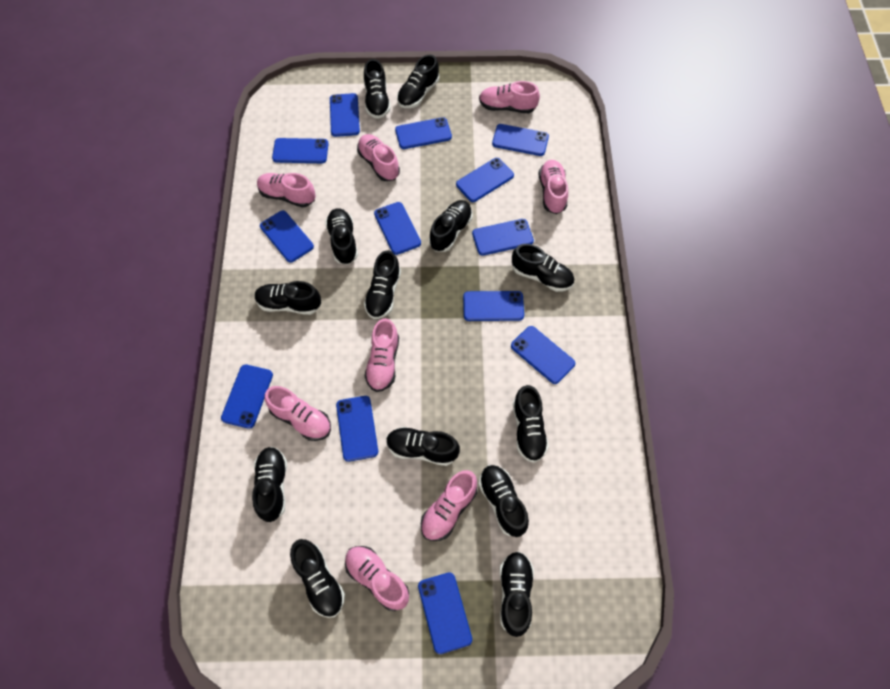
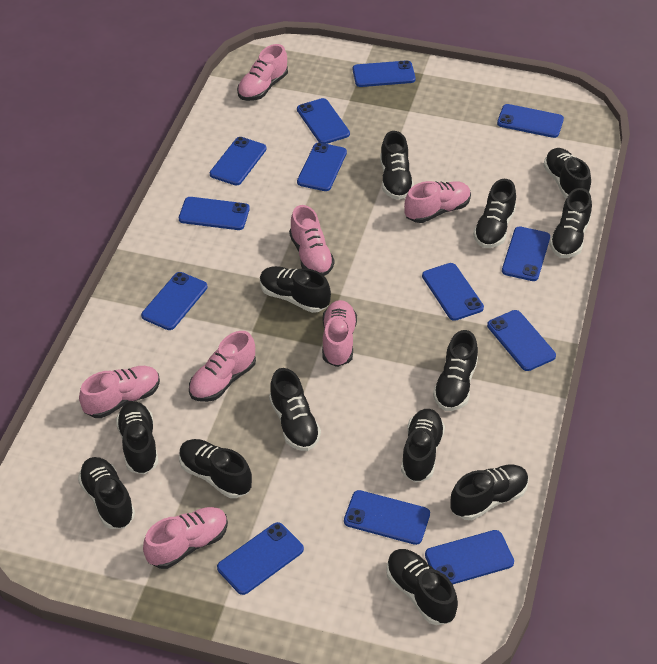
pink shoe: 8 -> 7

